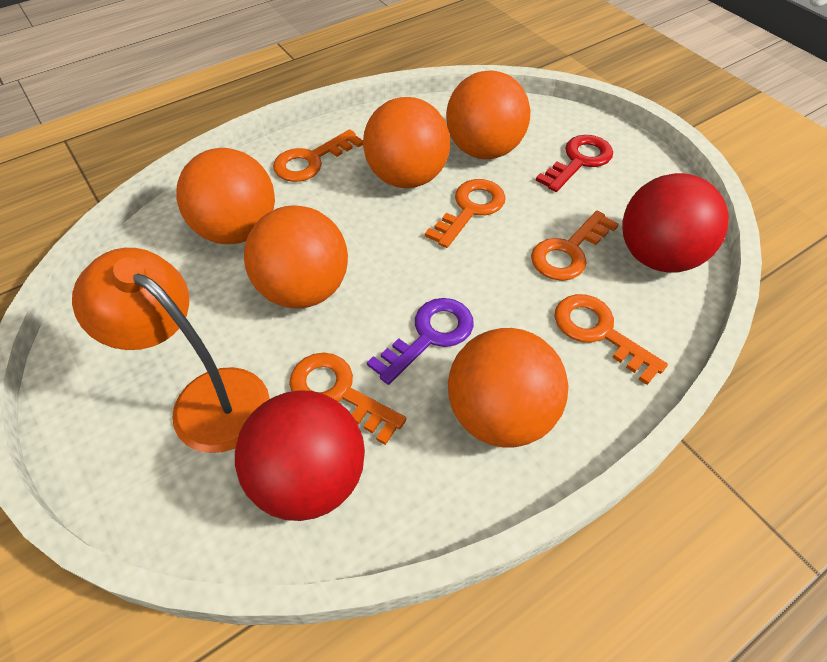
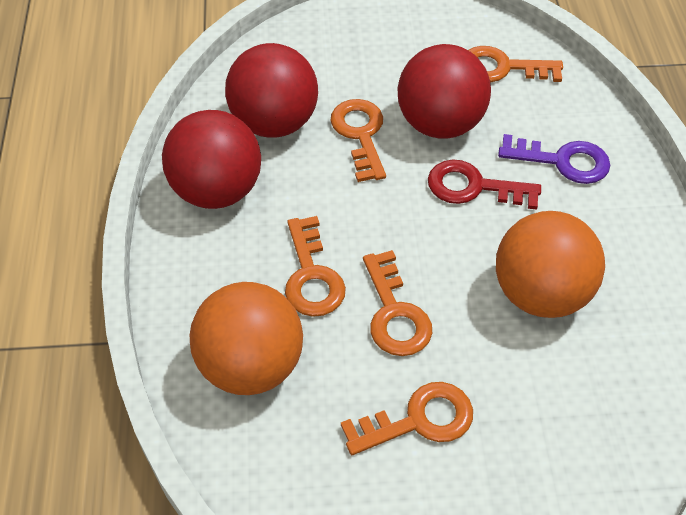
orange ball: 5 -> 2
orange lamp: 1 -> 0
red ball: 2 -> 3

